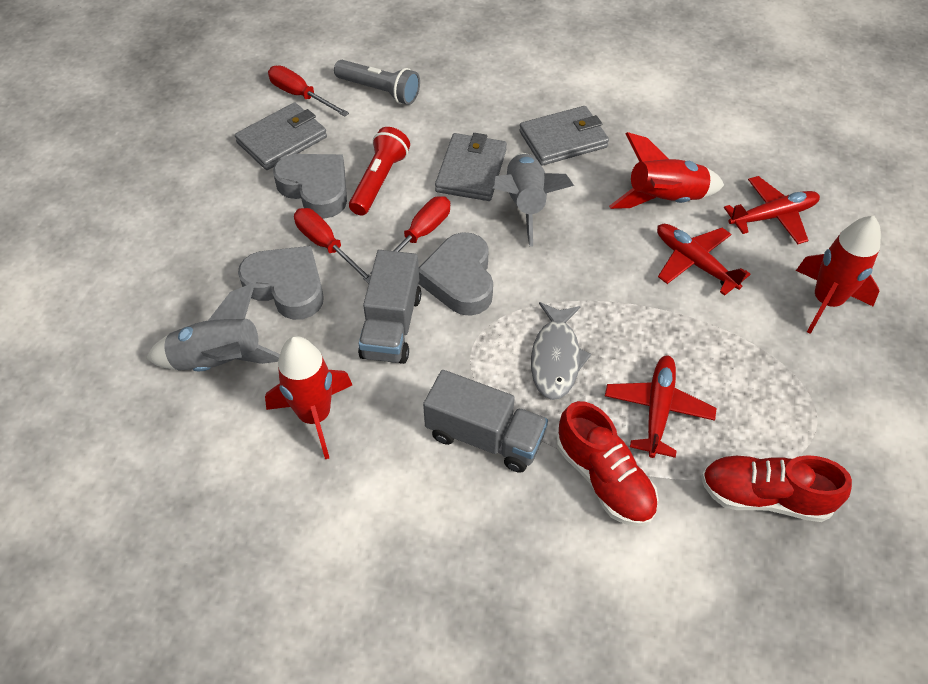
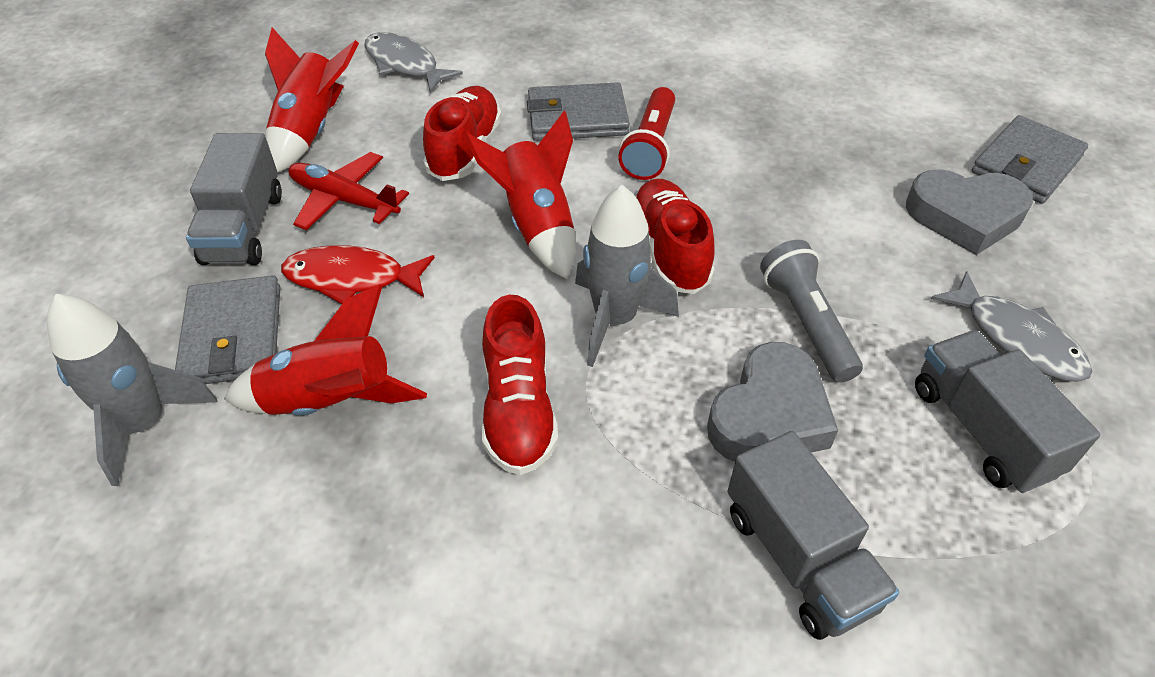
grey fish: 1 -> 2
grey heart: 3 -> 2
grey truck: 2 -> 3
red fish: 0 -> 1
red plane: 3 -> 1
red screwdriver: 3 -> 0
red shoe: 2 -> 3

